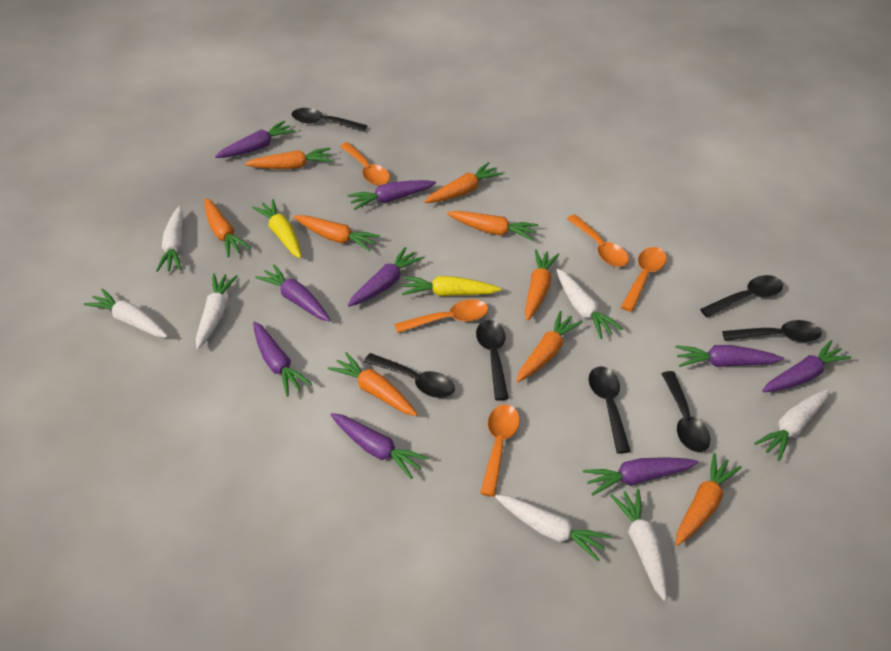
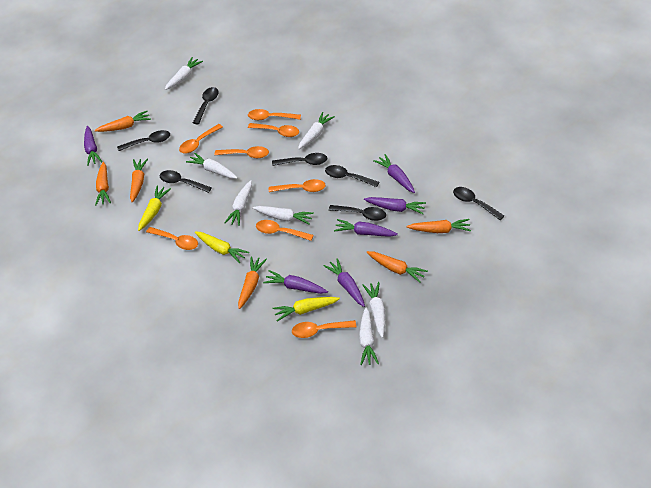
orange carrot: 9 -> 6
orange spoon: 5 -> 8
purple carrot: 9 -> 6
yellow carrot: 2 -> 3

